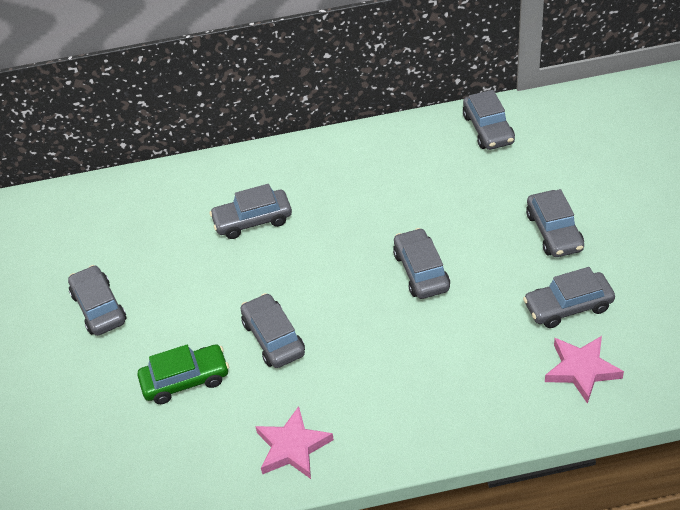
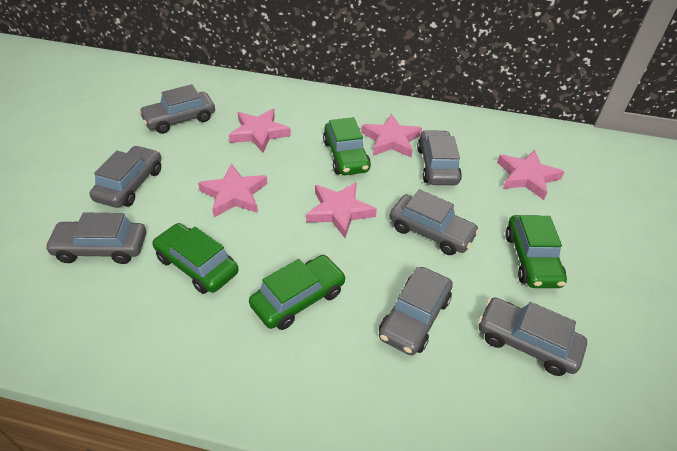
green car: 1 -> 4
pink star: 2 -> 5

